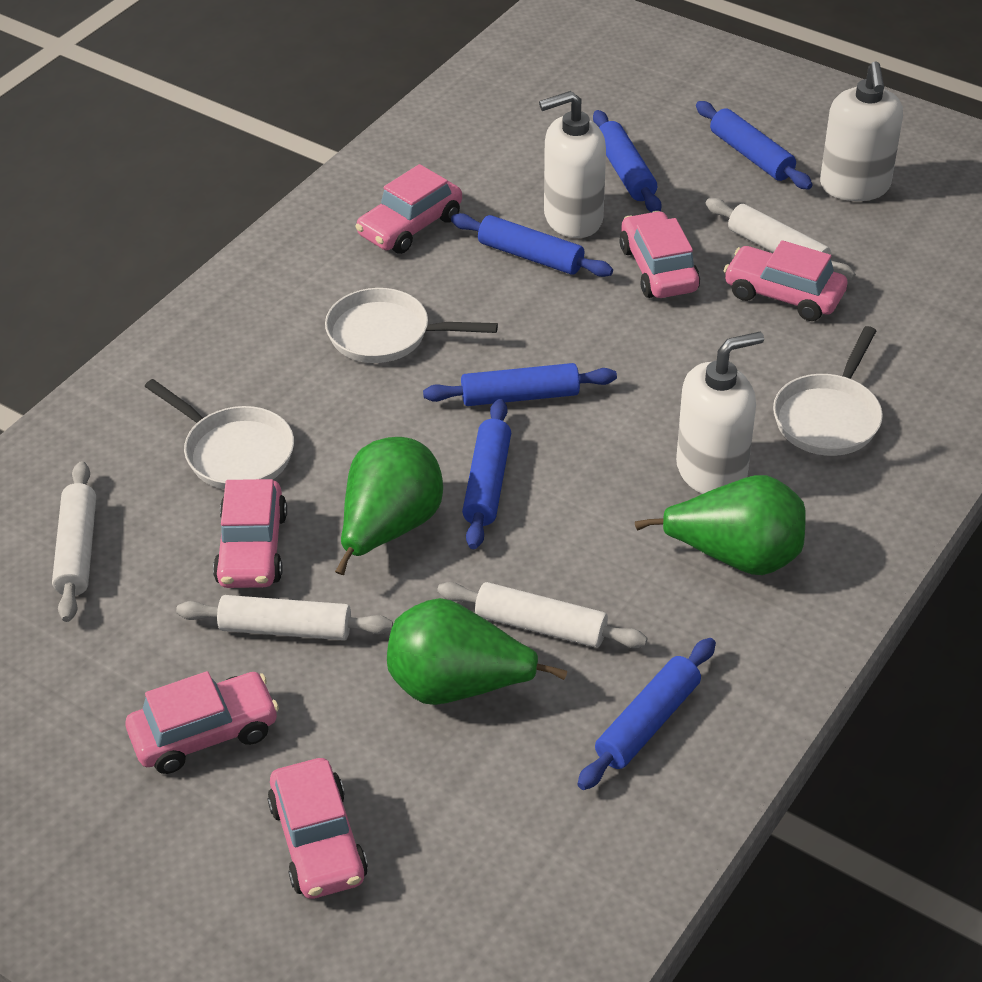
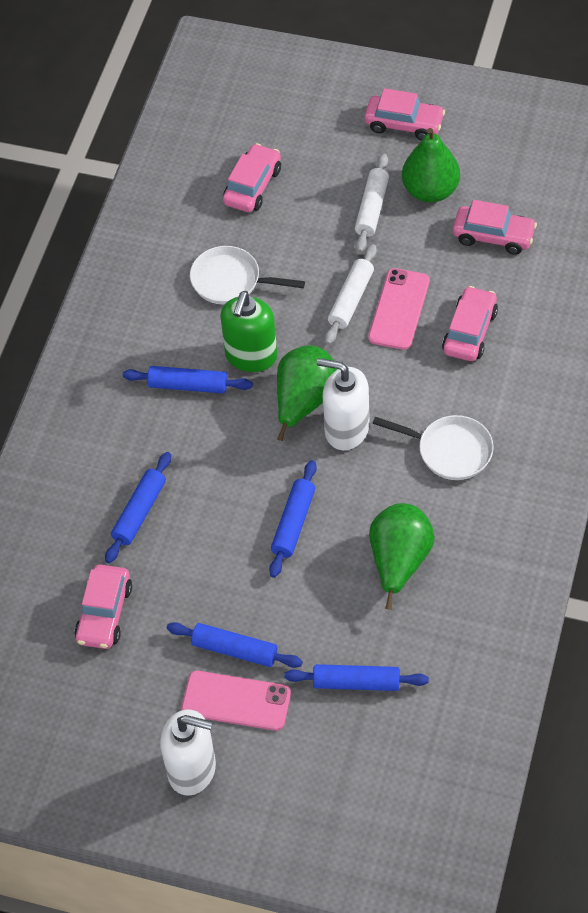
blue rolling pin: 6 -> 5
green soap dispenser: 0 -> 1
pink car: 6 -> 5
pink phone: 0 -> 2
white pan: 3 -> 2
white rolling pin: 4 -> 2
white soap dispenser: 3 -> 2

